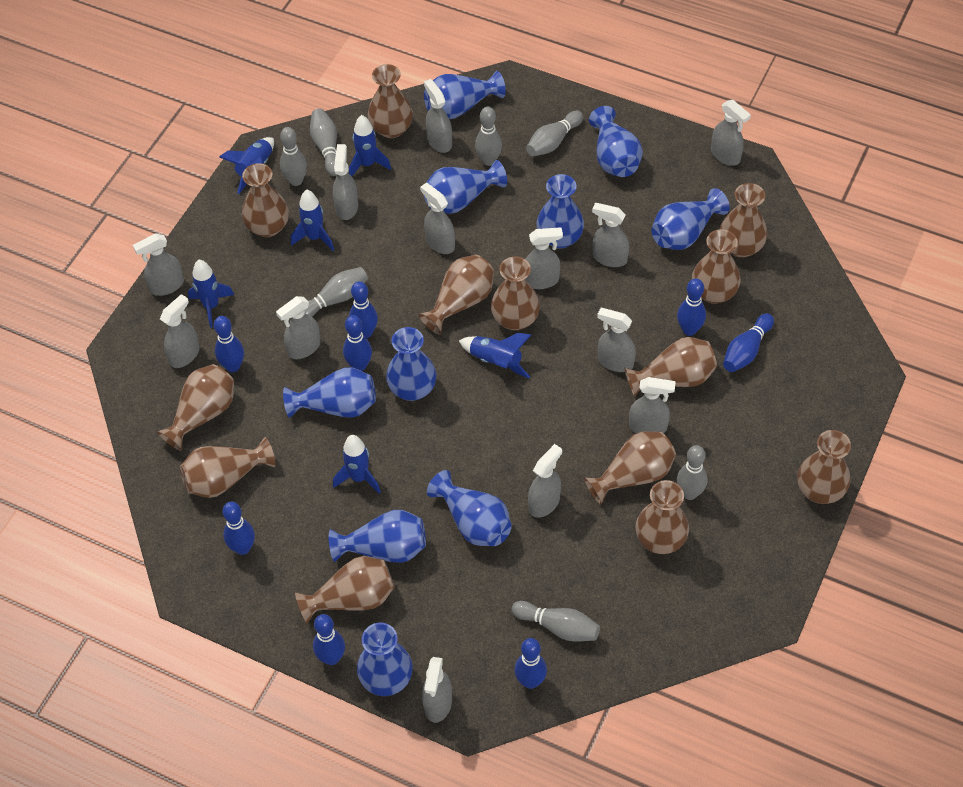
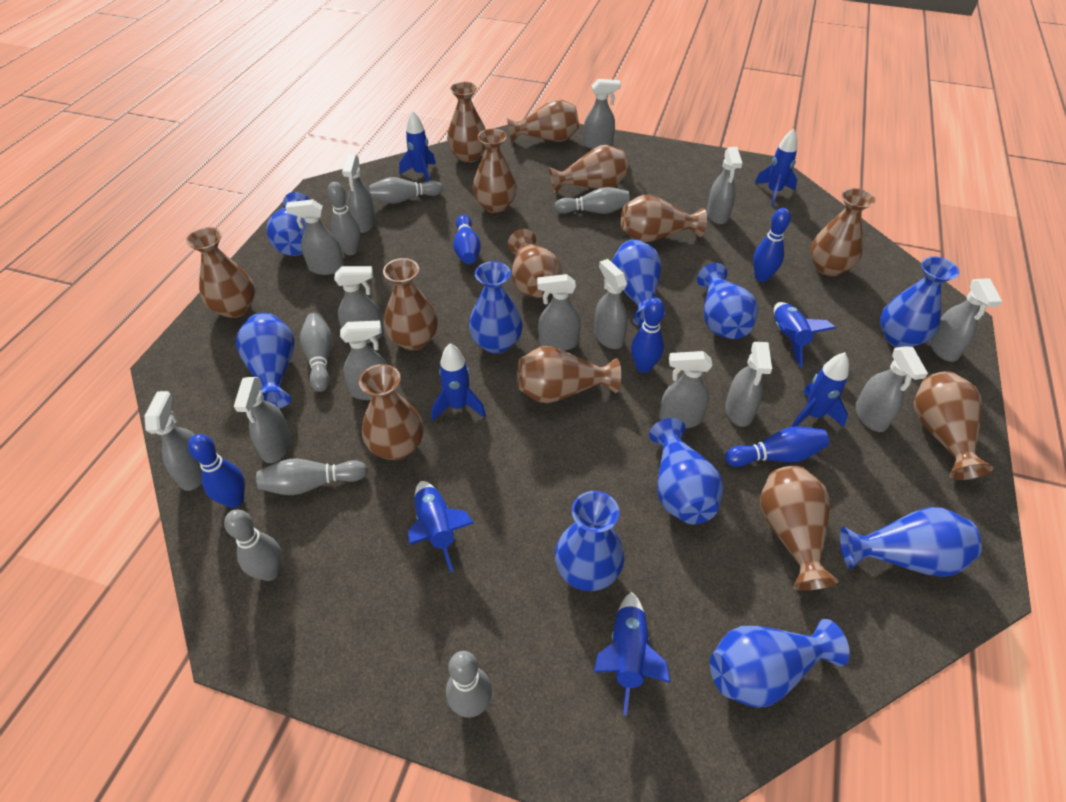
blue bowling pin: 8 -> 5
blue rocket: 6 -> 7
grey spray bottle: 13 -> 14

